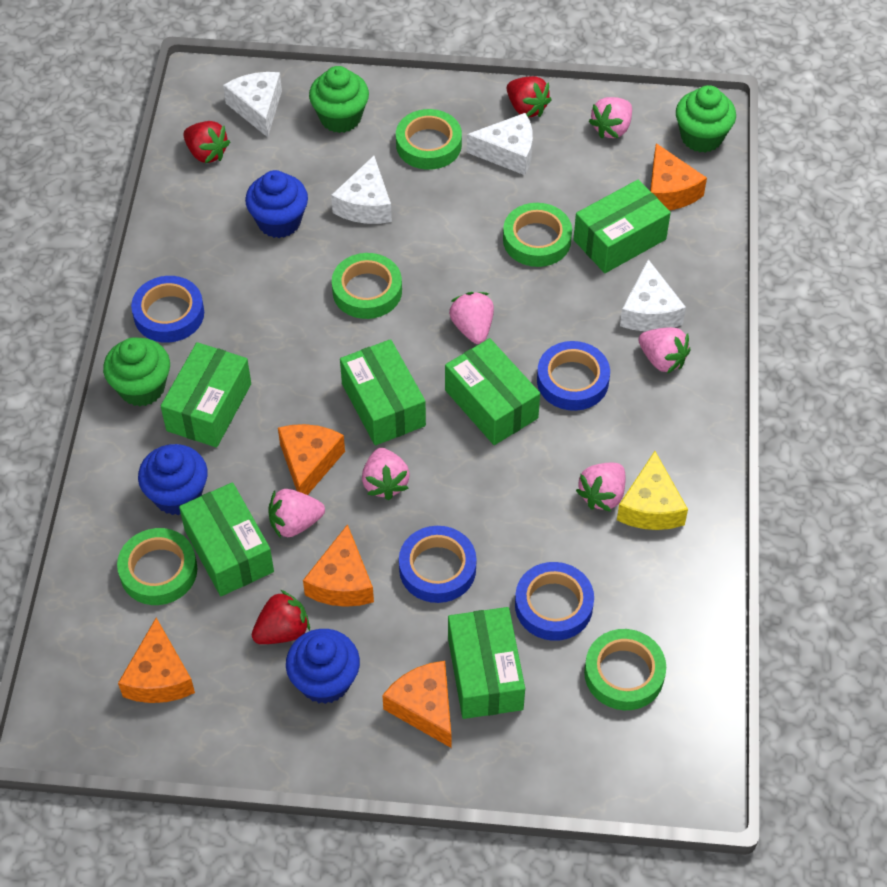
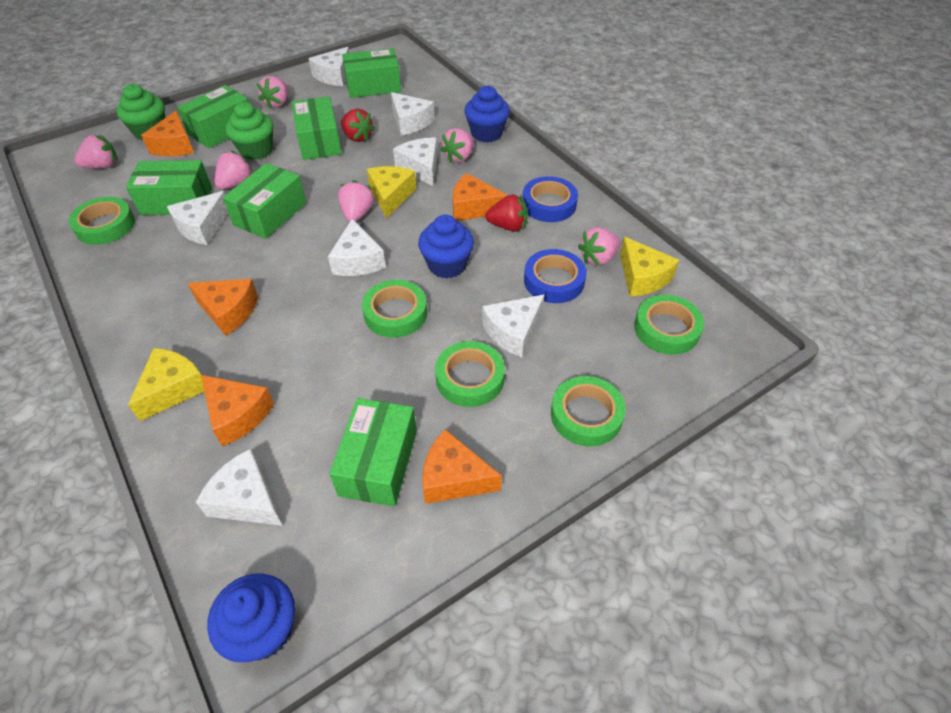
blue tape: 4 -> 2
green cupcake: 3 -> 2
red strawberry: 3 -> 2
white cheese: 4 -> 7
yellow cheese: 1 -> 3

